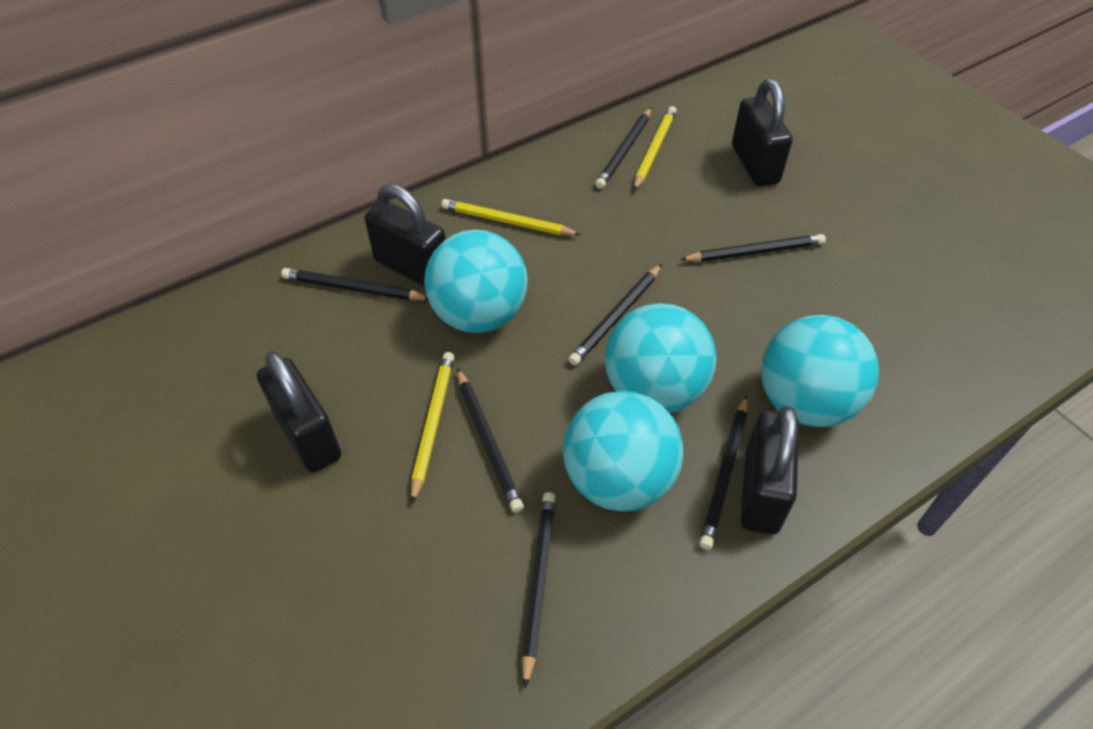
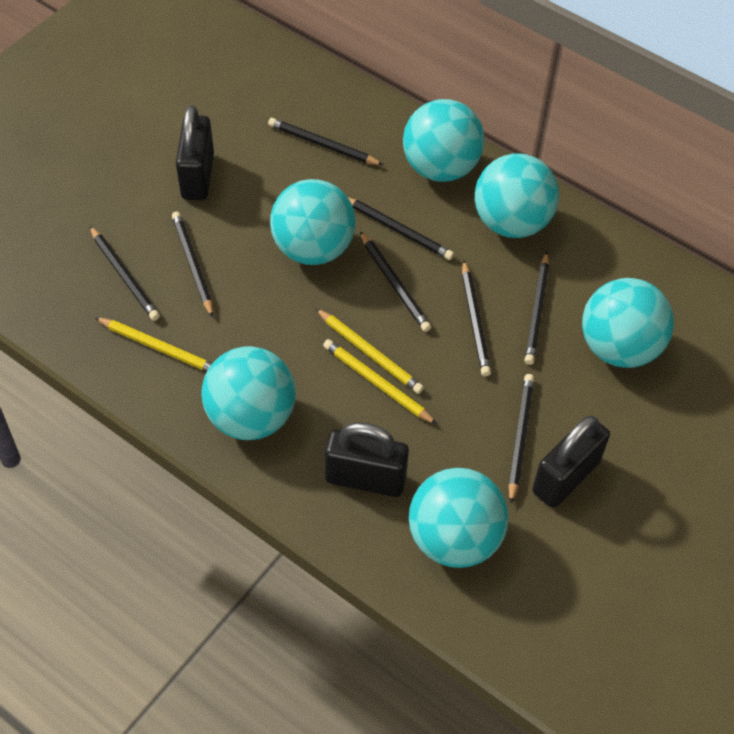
black padlock: 4 -> 3
black pencil: 7 -> 8
turquoise ball: 4 -> 6

